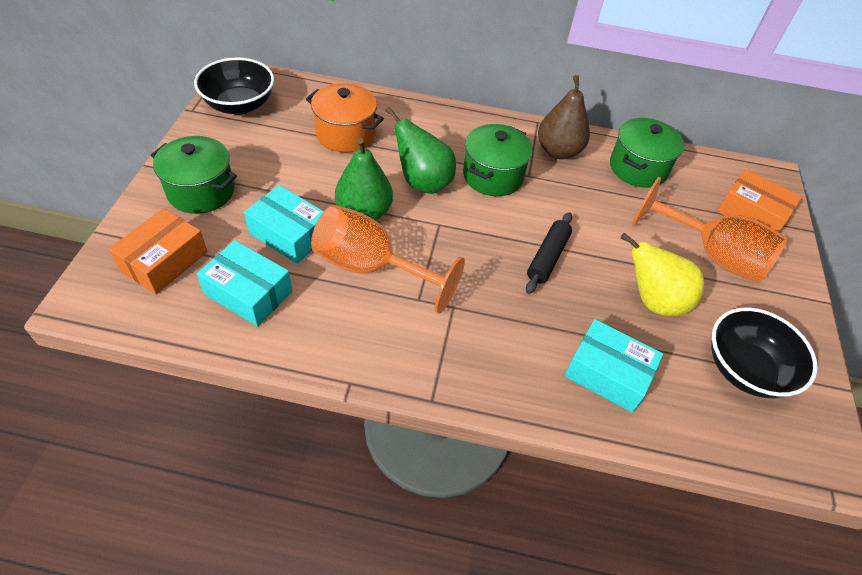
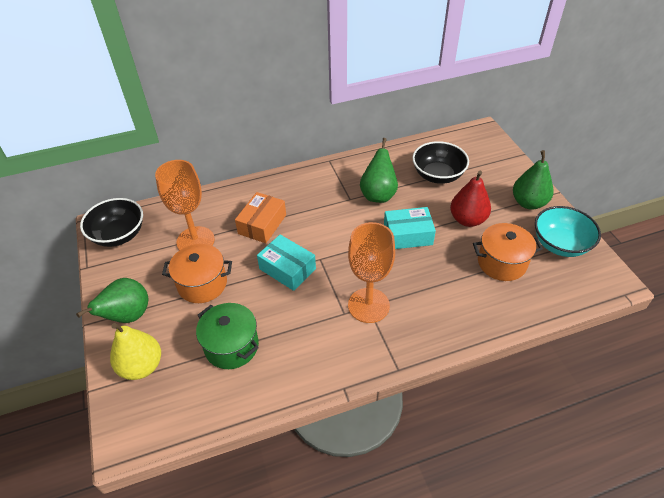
black rolling pin: 1 -> 0
brown pear: 1 -> 0
green pear: 2 -> 3
green pot: 3 -> 1
orange box: 2 -> 1
orange pot: 1 -> 2
red pear: 0 -> 1
turquoise bowl: 0 -> 1
turquoise box: 3 -> 2

